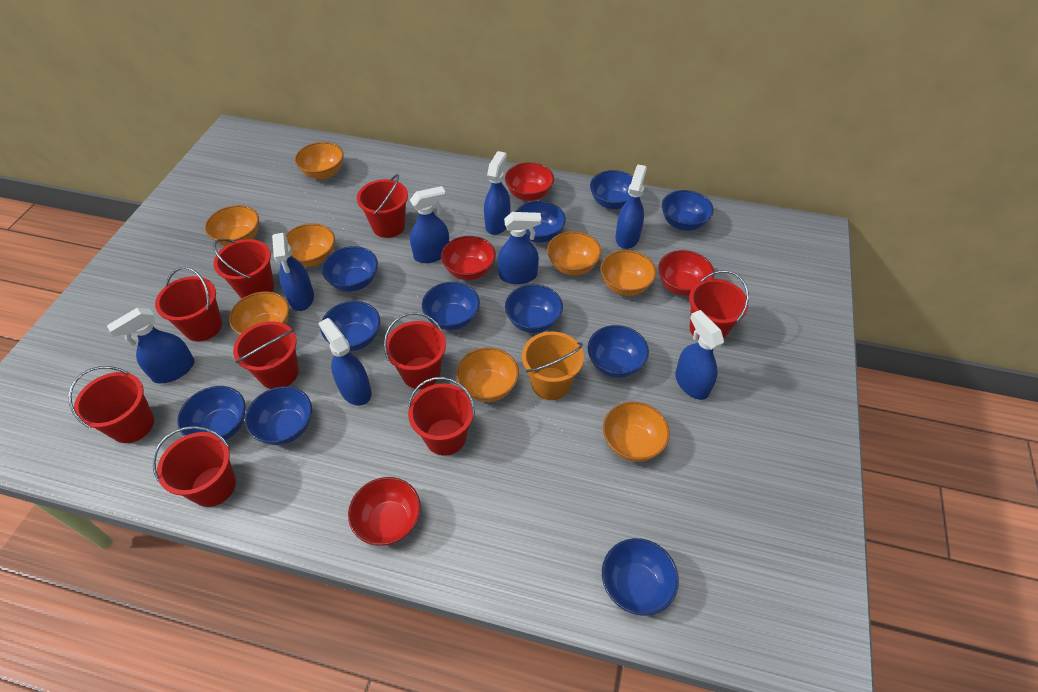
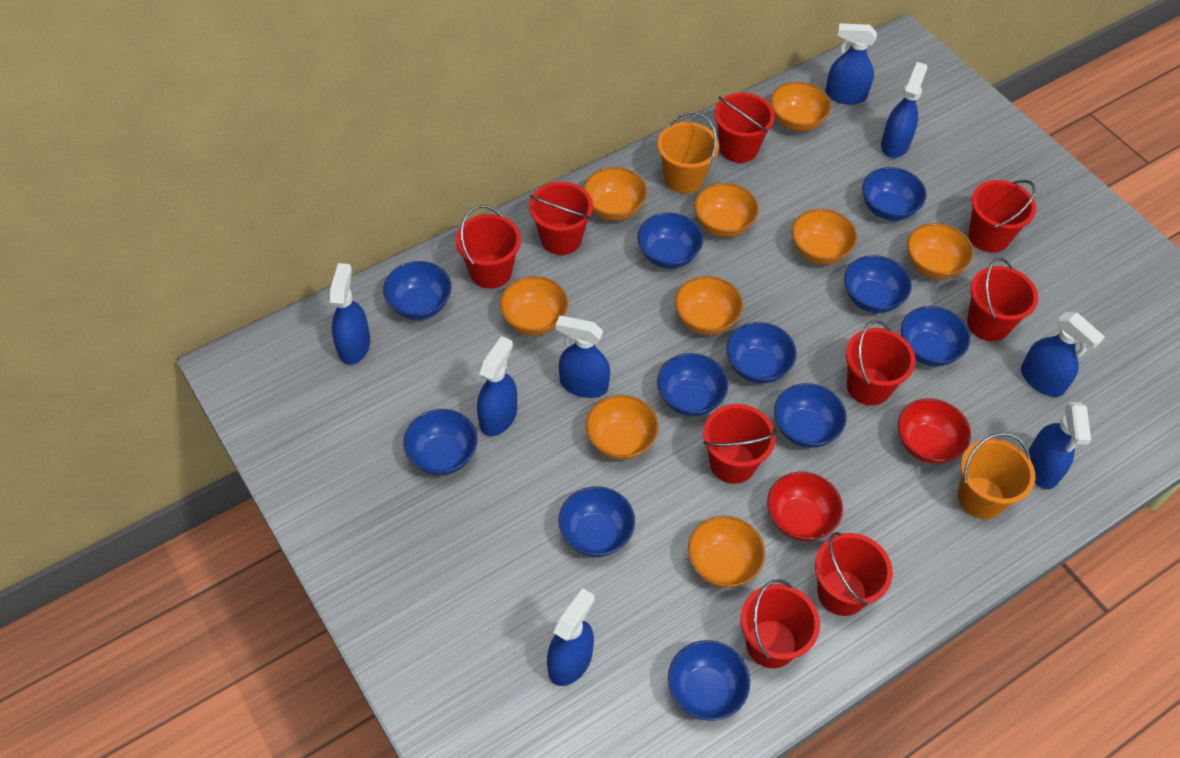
orange bowl: 8 -> 9
orange bucket: 1 -> 2
red bowl: 4 -> 2

